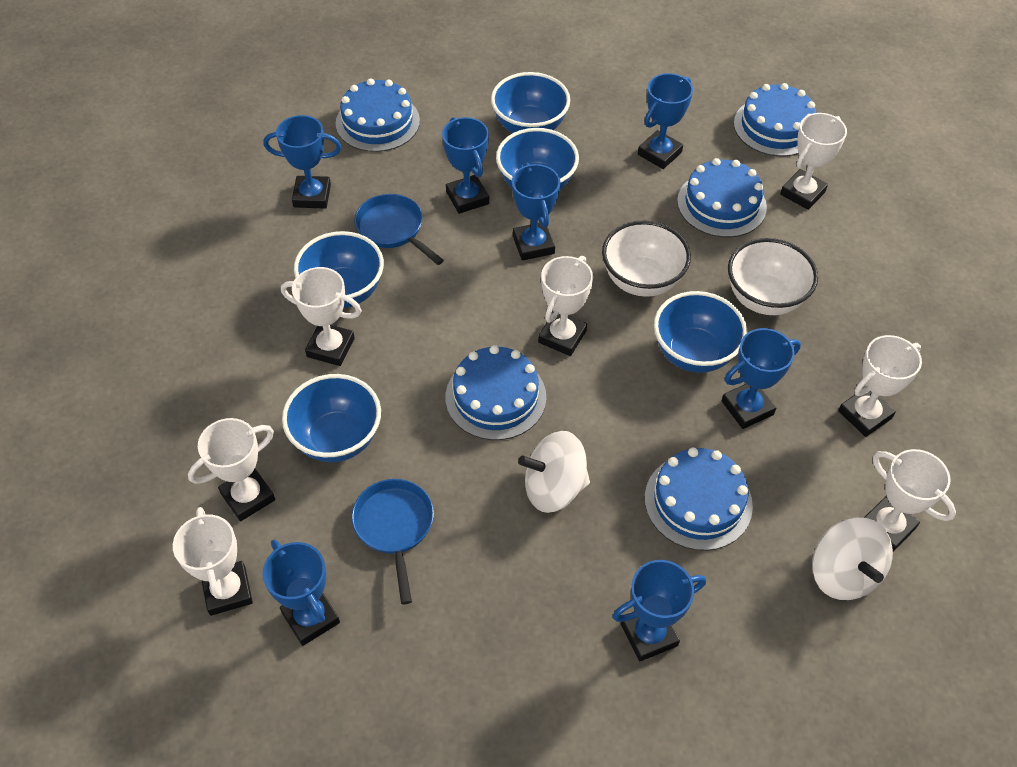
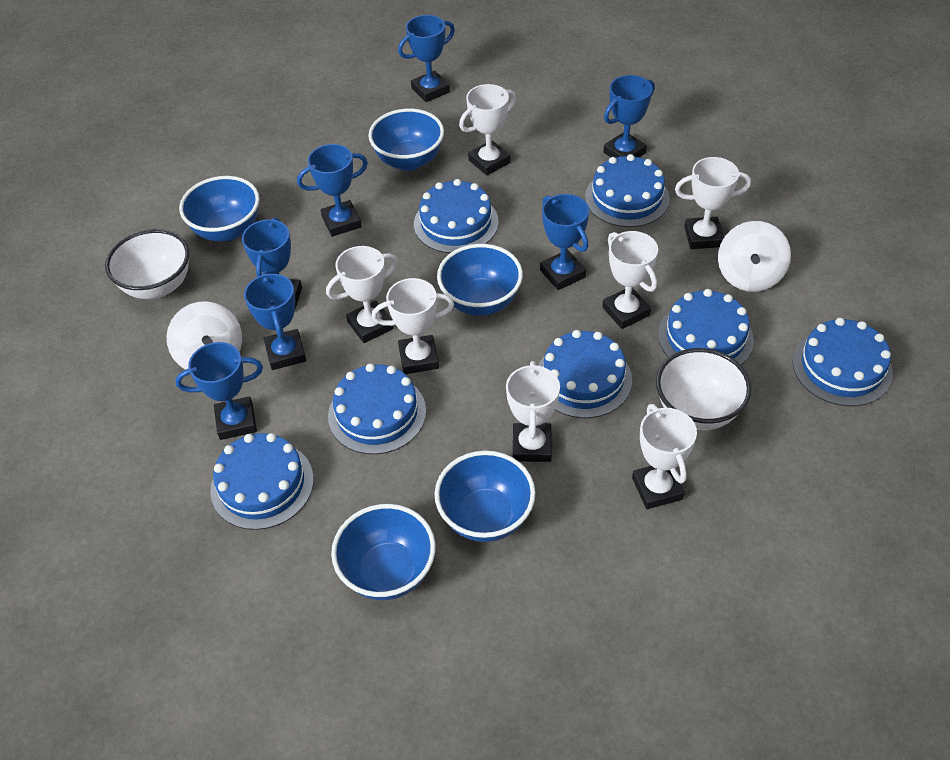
blue cake: 5 -> 7
blue pan: 2 -> 0

